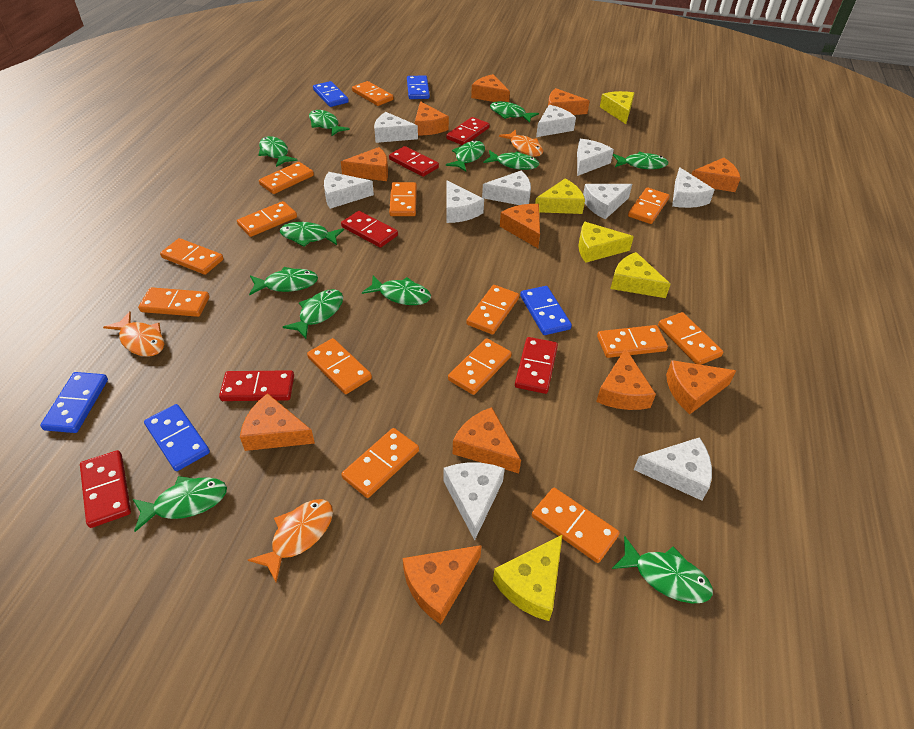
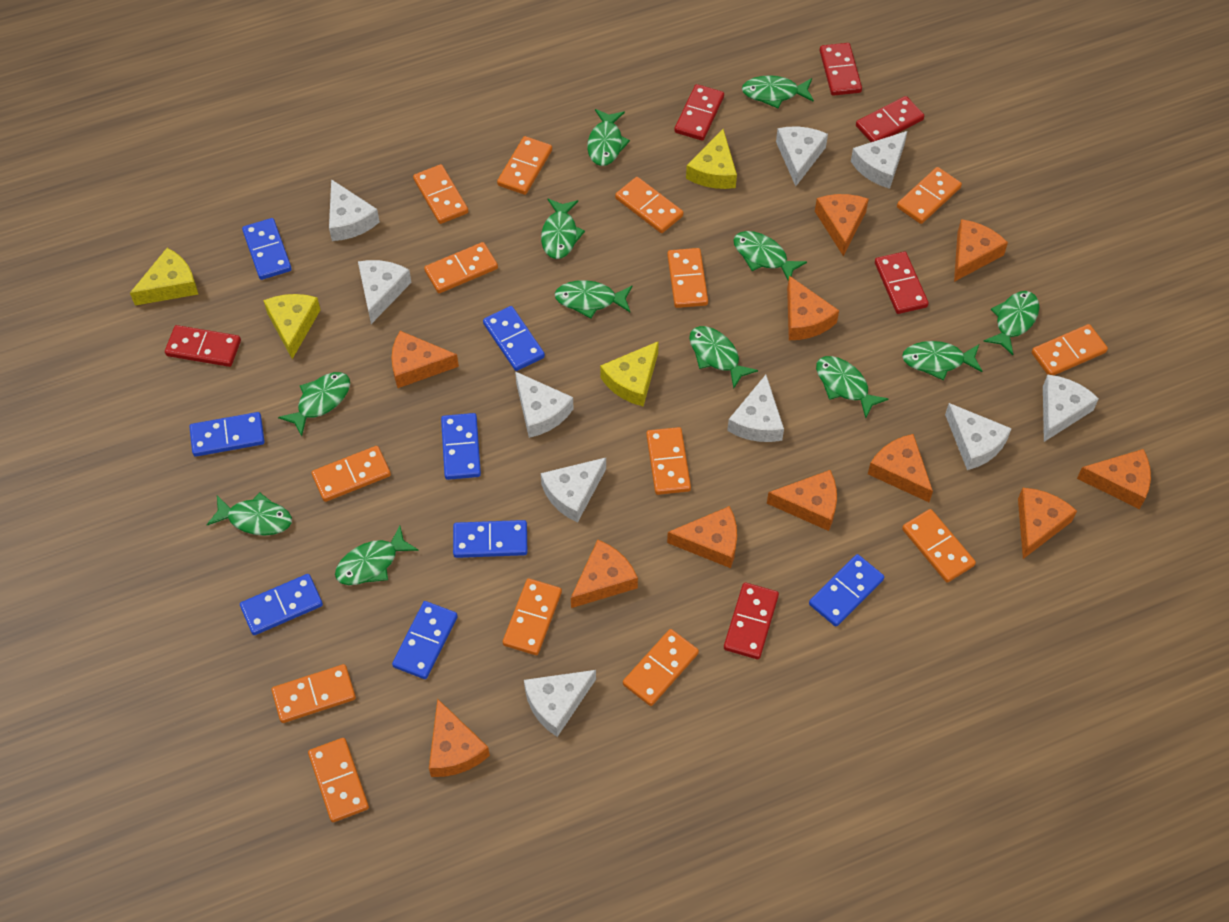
blue domino: 5 -> 8
orange fish: 3 -> 0
yellow cheese: 5 -> 4

